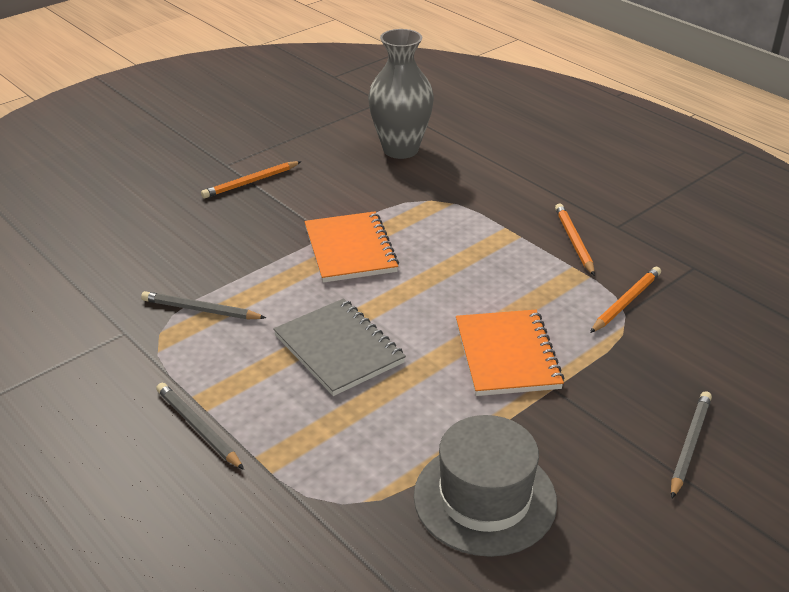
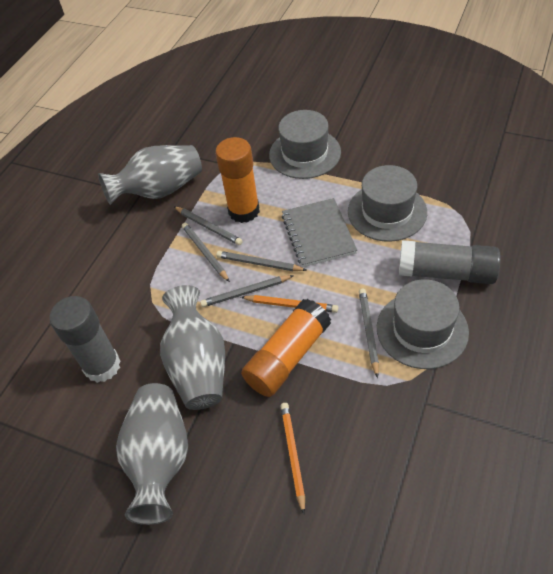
grey glue stick: 0 -> 2
grey hat: 1 -> 3
grey pencil: 3 -> 5
grey vase: 1 -> 3
orange glue stick: 0 -> 2
orange notebook: 2 -> 0
orange pencil: 3 -> 2

